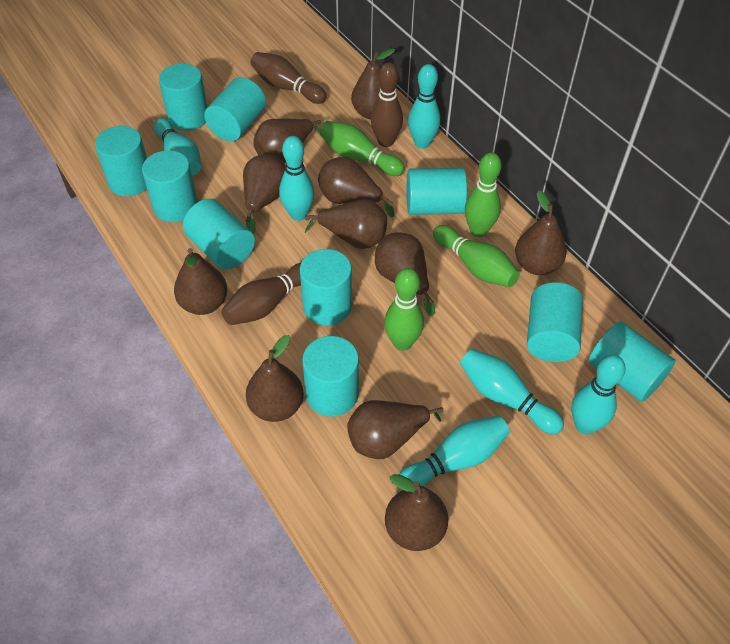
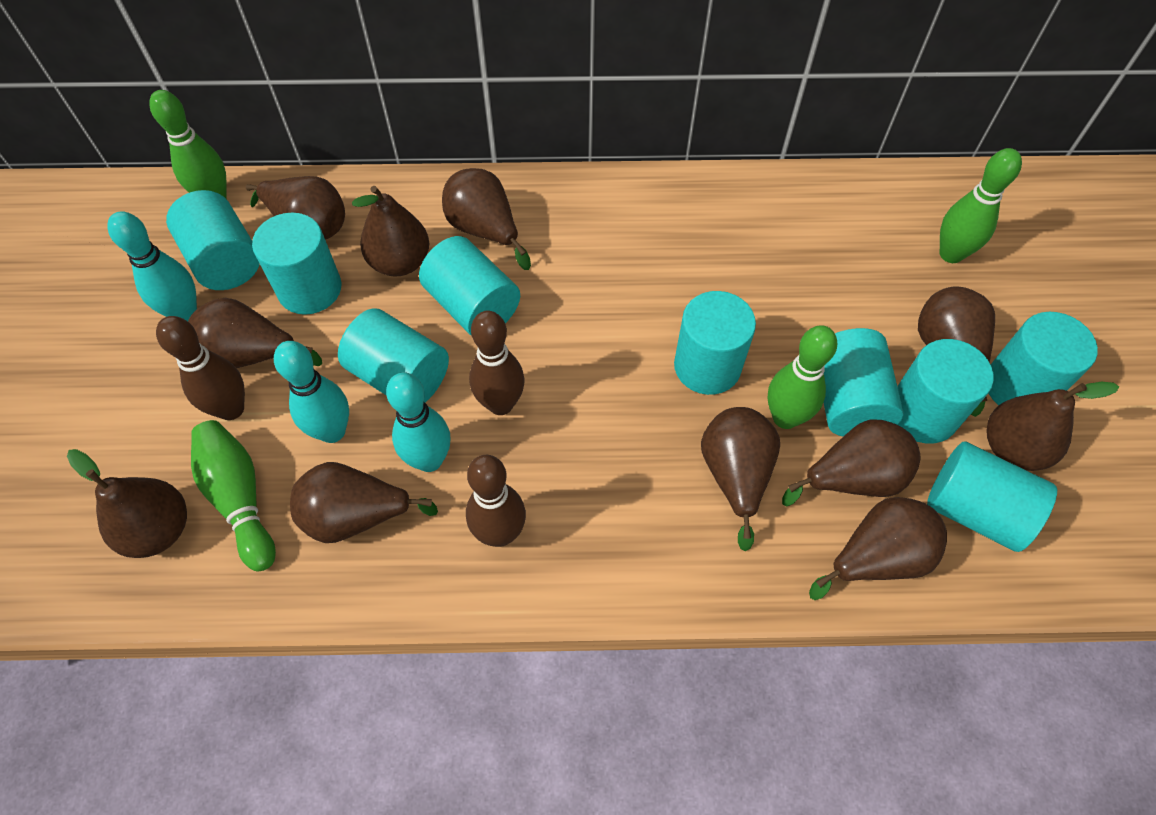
turquoise bowling pin: 6 -> 3
turquoise cylinder: 10 -> 9

